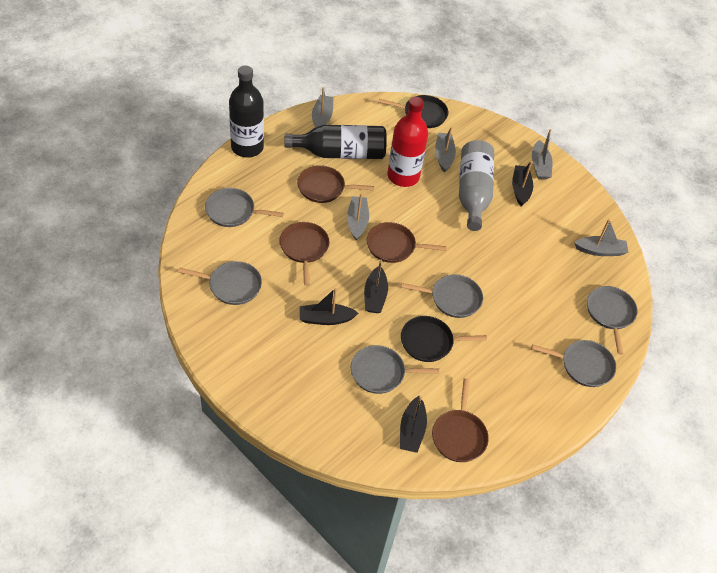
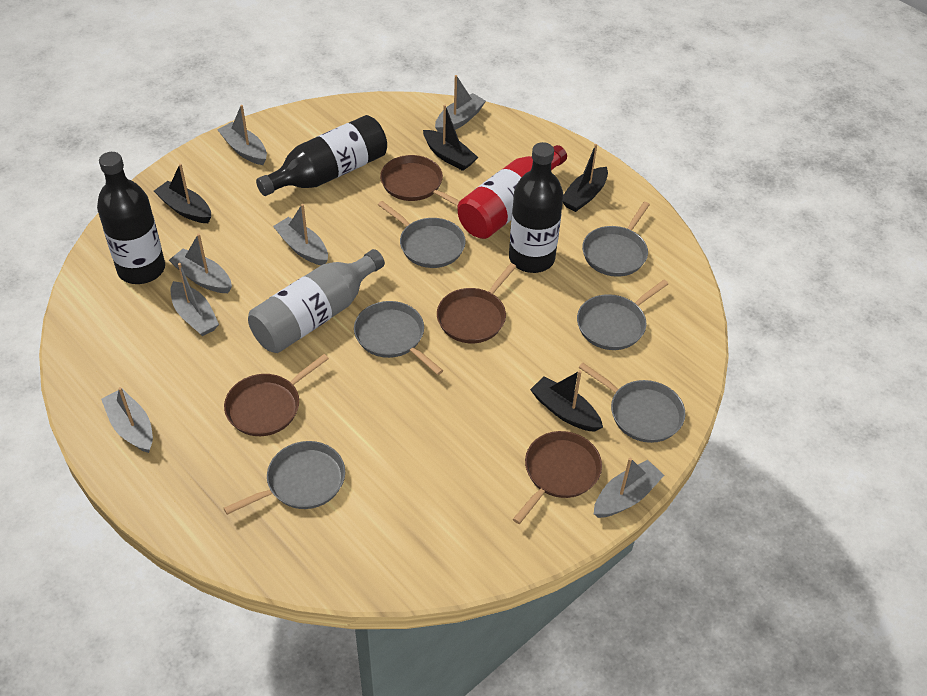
black bottle: 2 -> 3
black pan: 2 -> 0
grey boat: 5 -> 7

